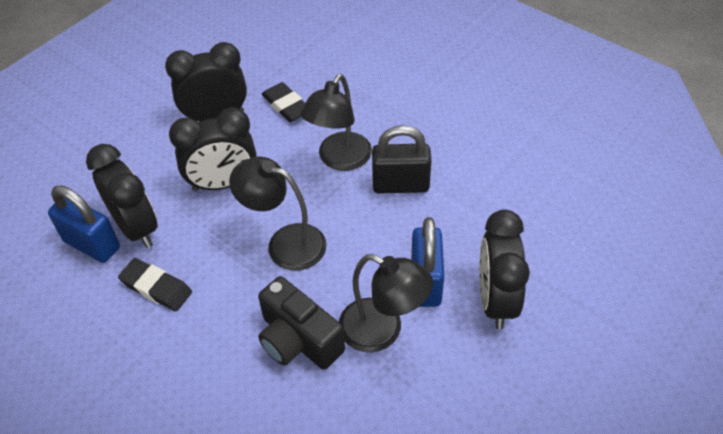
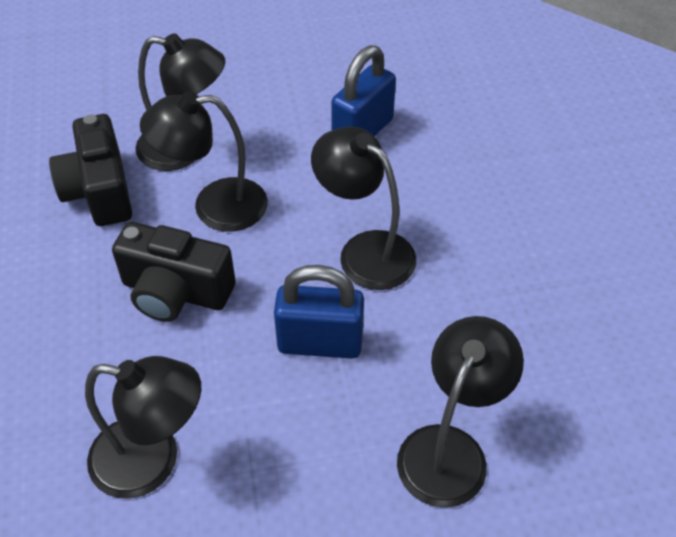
black camera: 1 -> 2
black clock: 4 -> 0
black eraser: 2 -> 0
black lamp: 3 -> 5
black padlock: 1 -> 0

